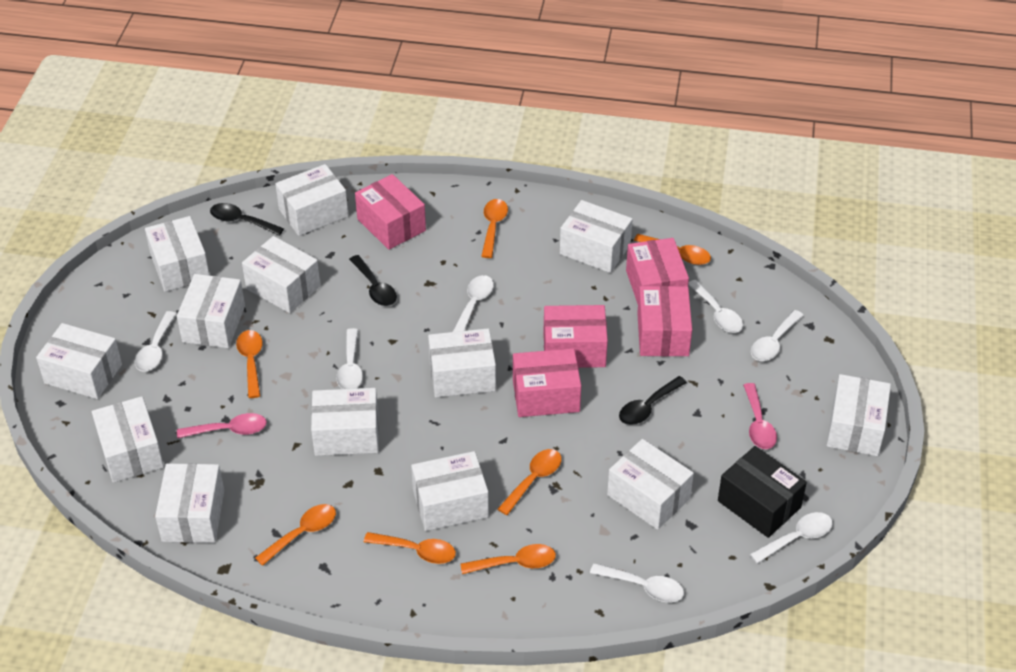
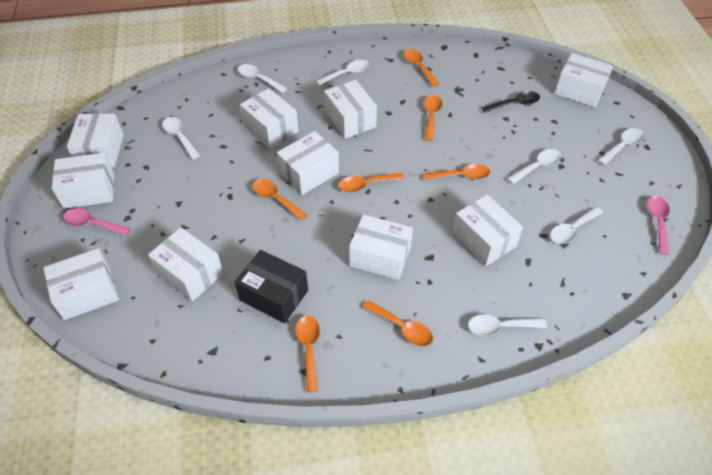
black spoon: 3 -> 1
pink box: 5 -> 0
white box: 13 -> 10

